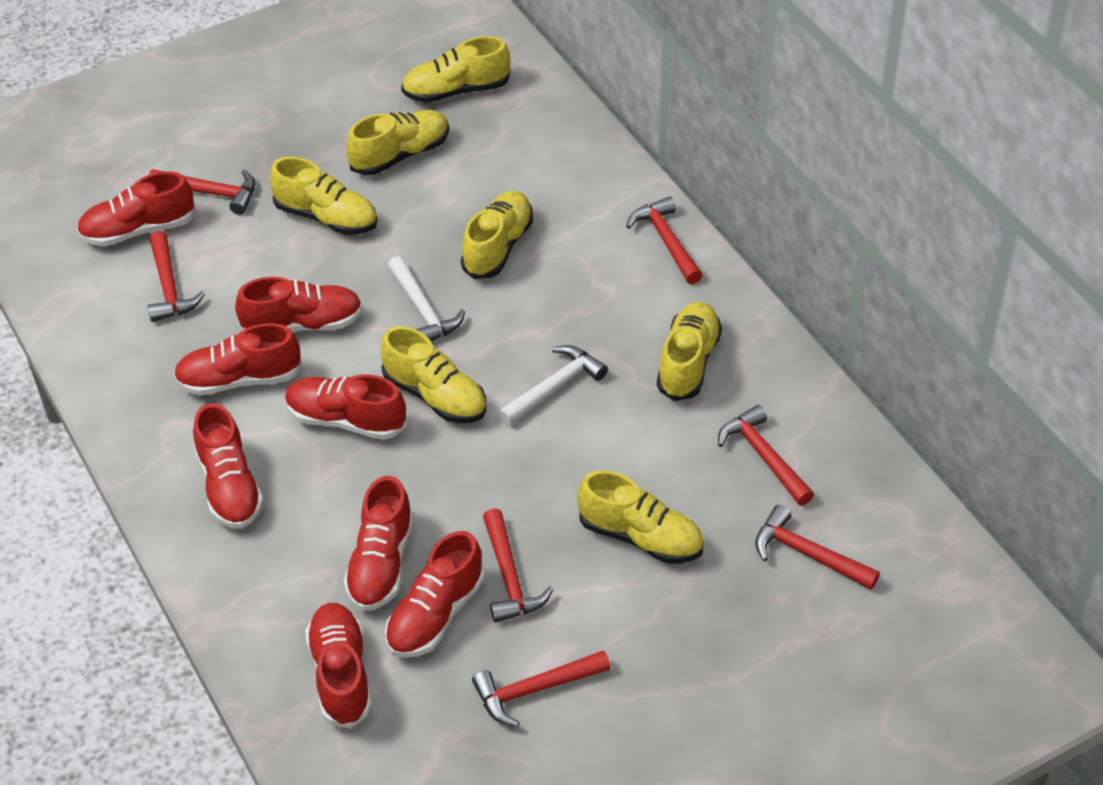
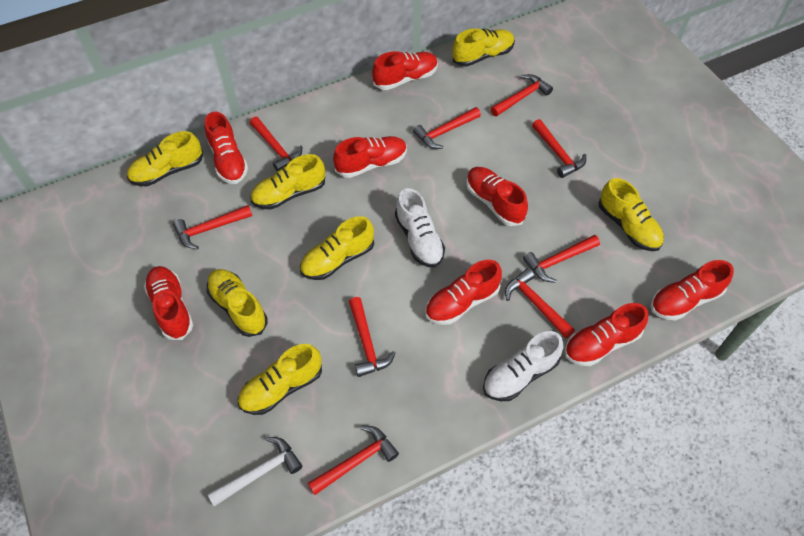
red hammer: 7 -> 9
white hammer: 2 -> 1
white shoe: 0 -> 2

